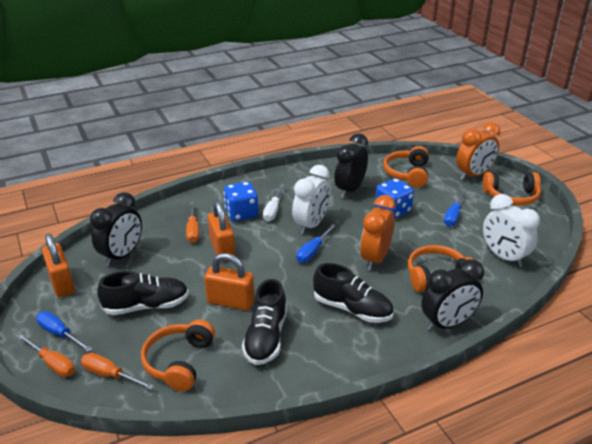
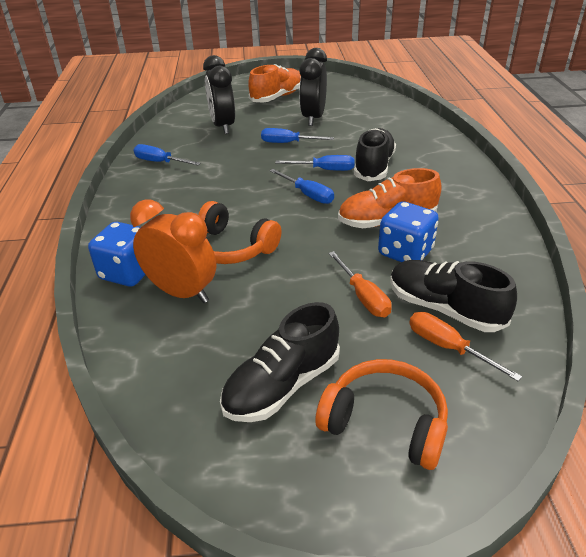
black clock: 3 -> 2
blue screwdriver: 3 -> 4
orange clock: 2 -> 1
orange headphones: 4 -> 2
orange padlock: 3 -> 0
orange screwdriver: 3 -> 2
orange shoe: 0 -> 2
white clock: 2 -> 0
white screwdriver: 1 -> 0

